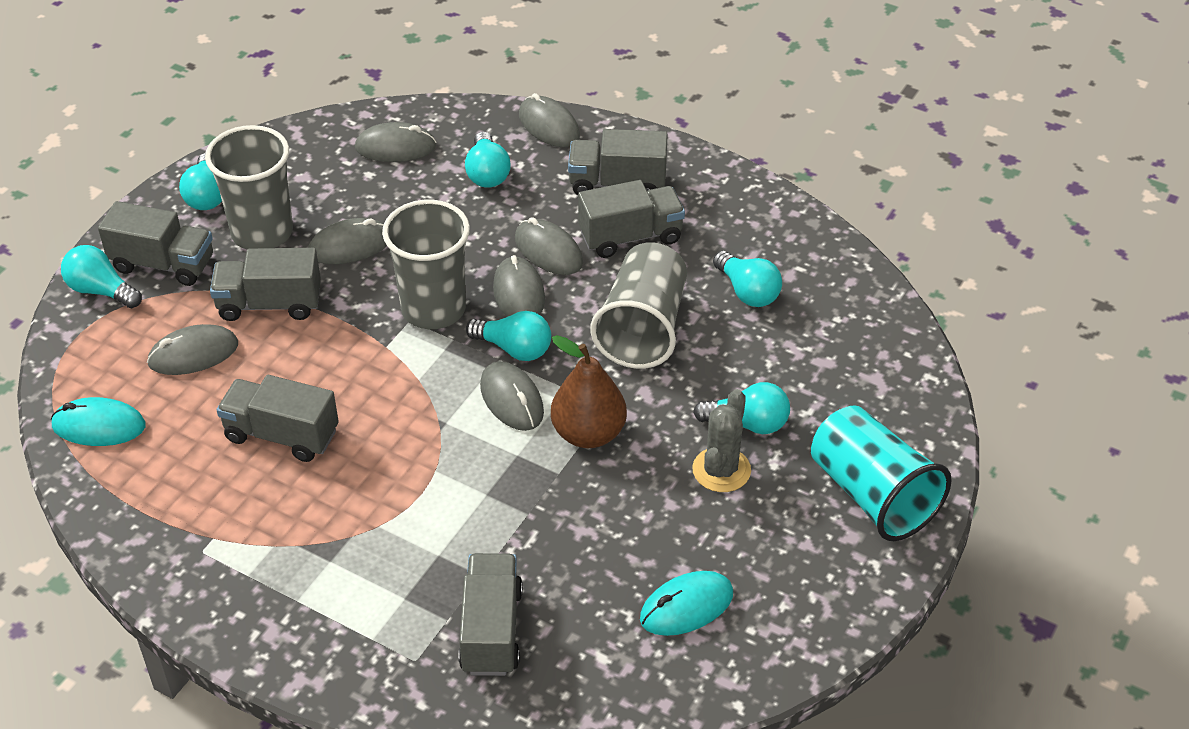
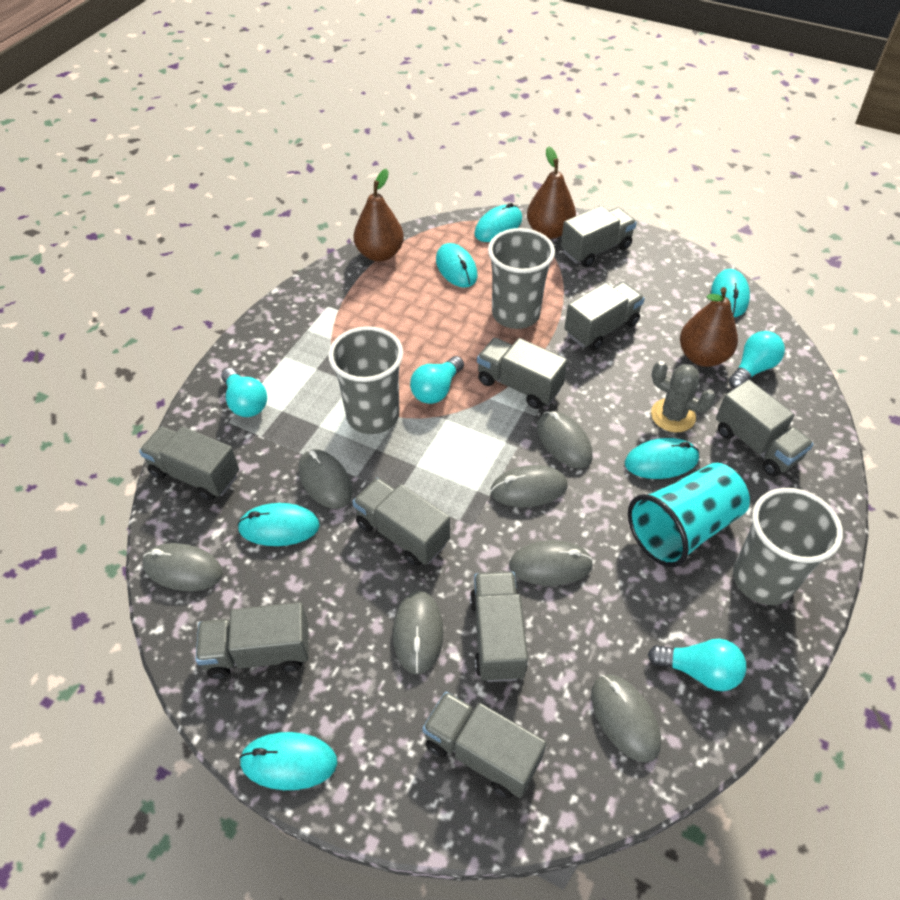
brown pear: 1 -> 3
grey truck: 6 -> 9
turquoise light bulb: 6 -> 4
turquoise mouse: 2 -> 6

